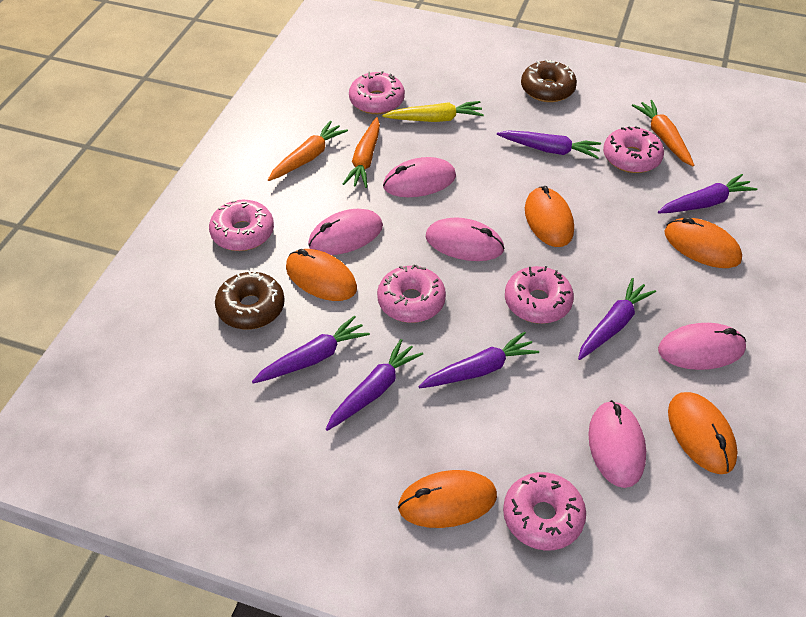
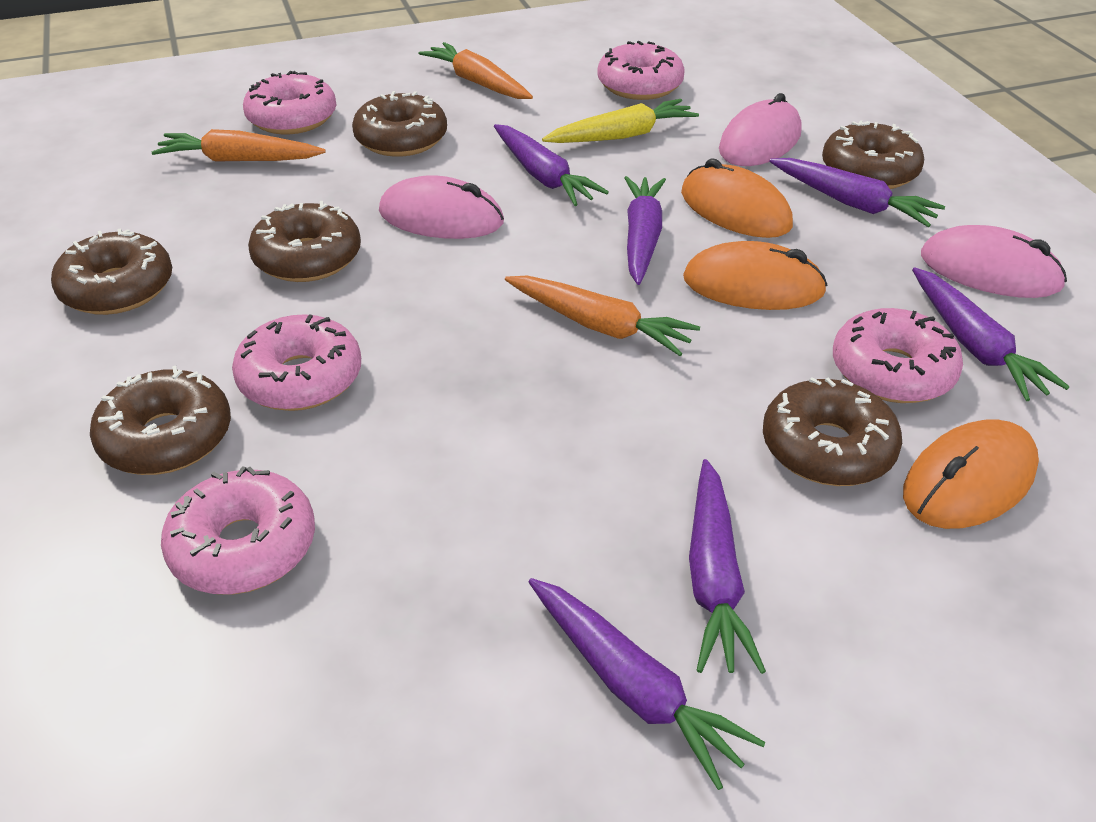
brown donut: 2 -> 6
orange mouse: 5 -> 3
pink donut: 6 -> 5
pink mouse: 5 -> 3

